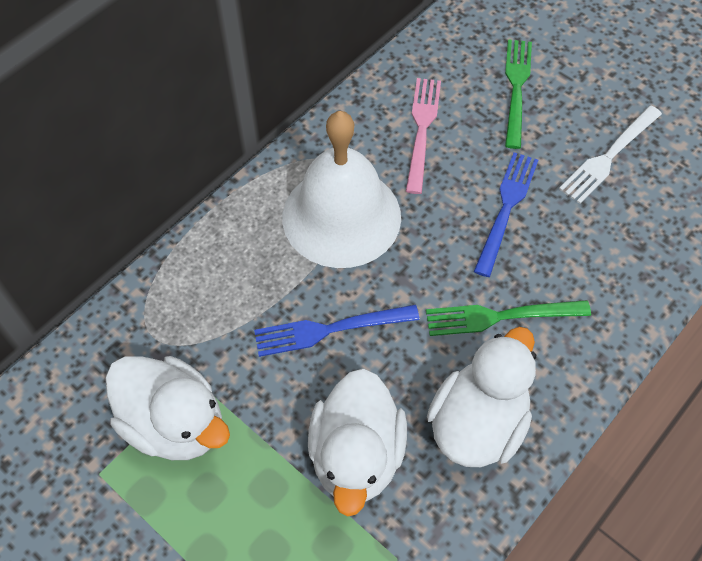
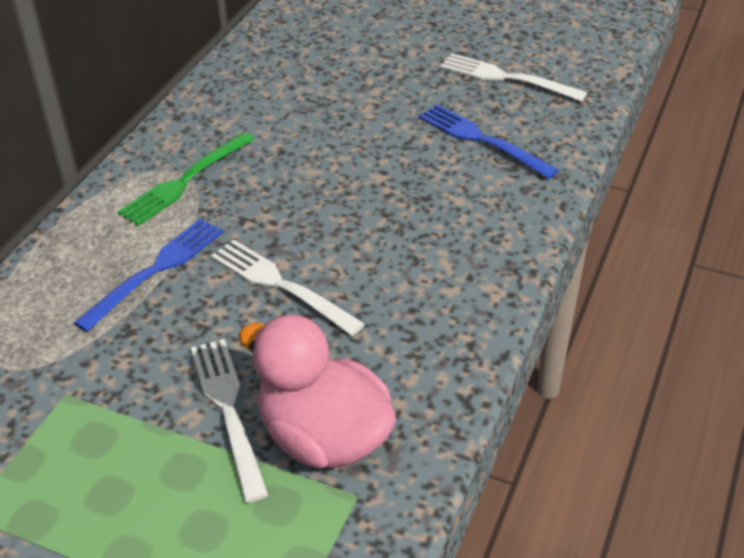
green fork: 2 -> 1
pink duck: 0 -> 1
pink fork: 1 -> 0
white bell: 1 -> 0
white duck: 3 -> 0
white fork: 1 -> 3

